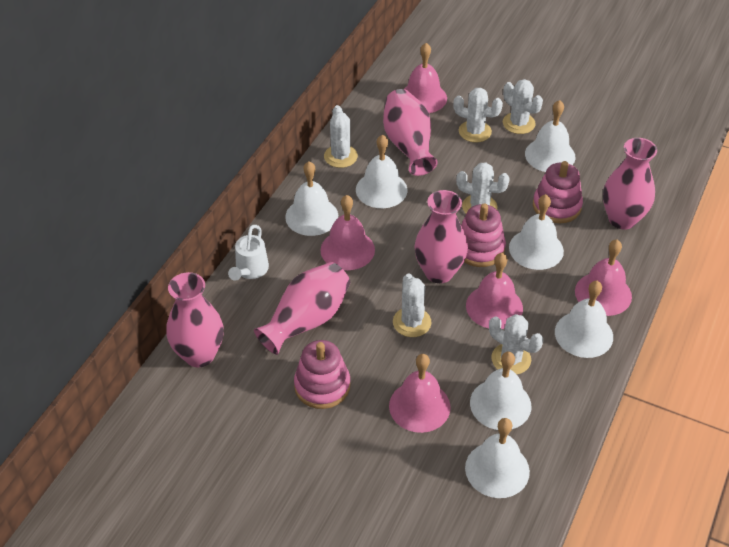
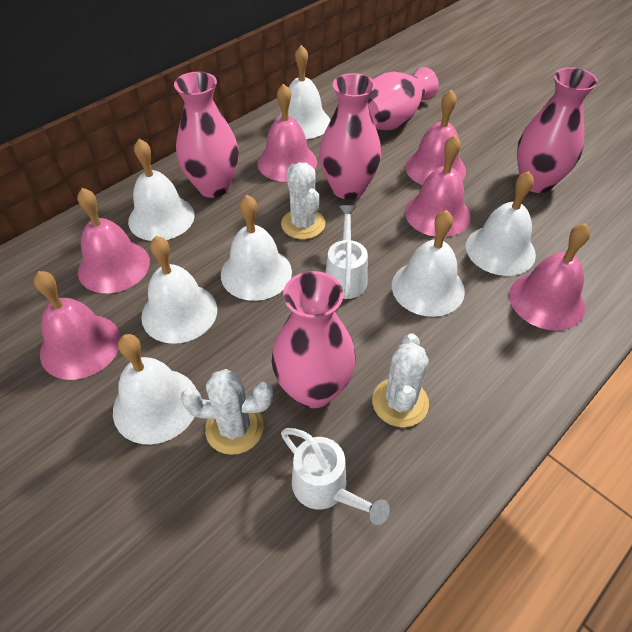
pink bell: 5 -> 6
pink stacking toy: 3 -> 0
white cactus: 6 -> 3
white watering can: 1 -> 2

